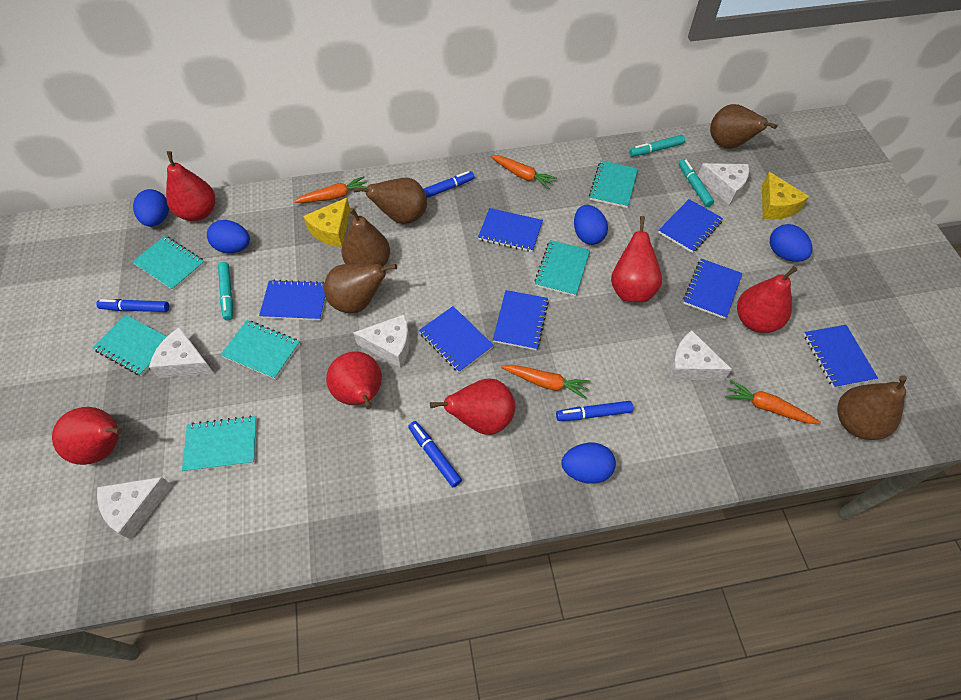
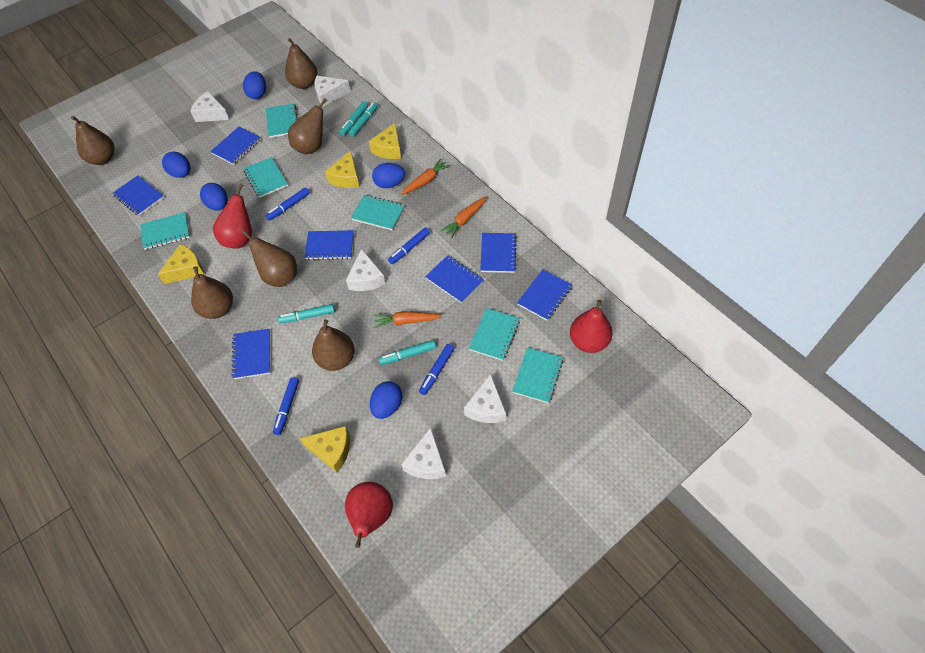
brown pear: 5 -> 6
orange carrot: 4 -> 3
red pear: 6 -> 3
turquoise marker: 3 -> 4
yellow cheese: 2 -> 4

